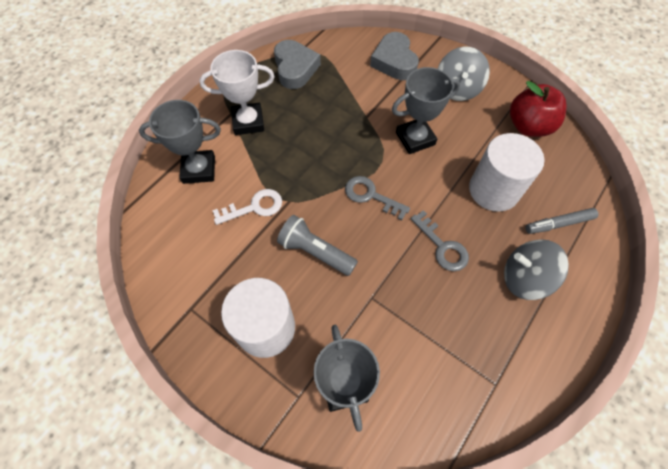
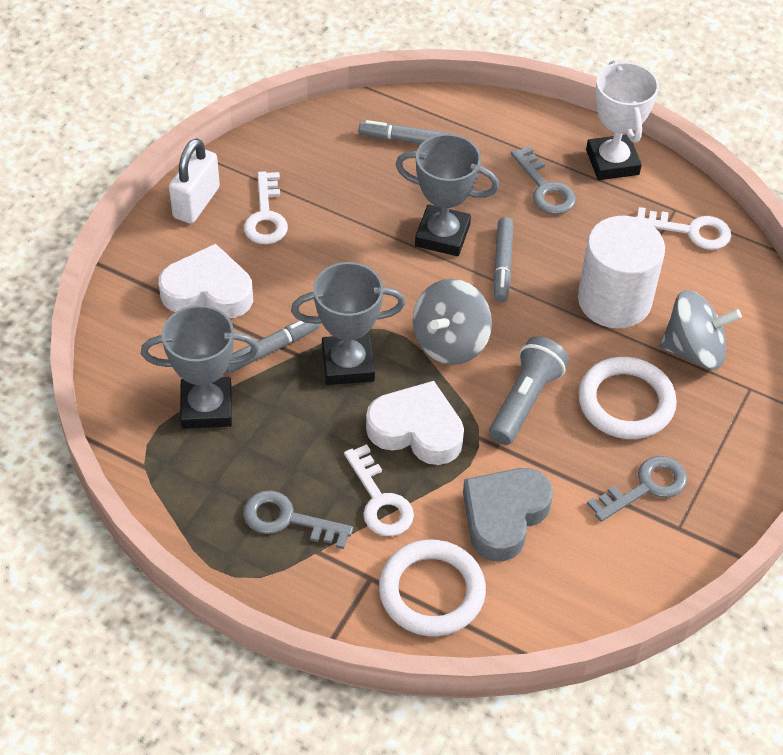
grey heart: 2 -> 1
grey key: 2 -> 3
grey marker: 1 -> 3
red apple: 1 -> 0
white cylinder: 2 -> 1
white heart: 0 -> 2
white key: 1 -> 3
white padlock: 0 -> 1
white ring: 0 -> 2

